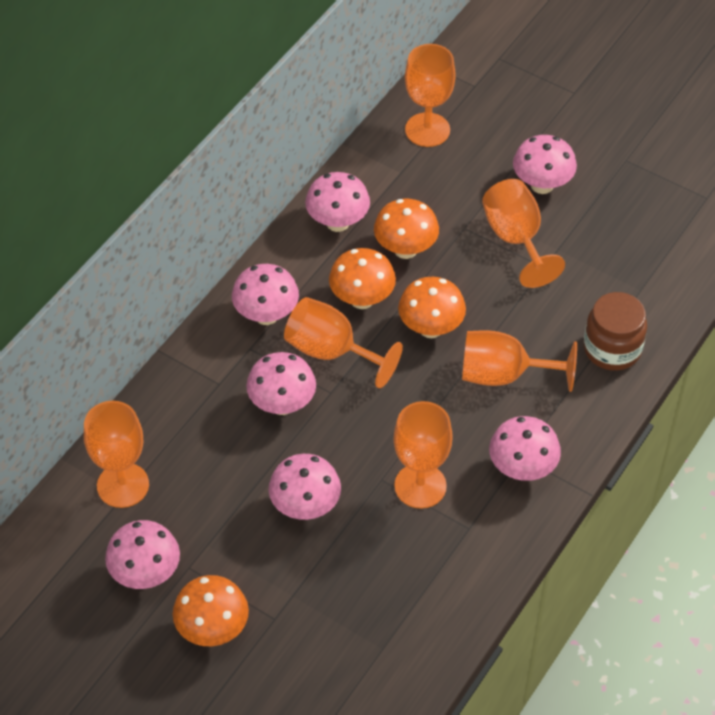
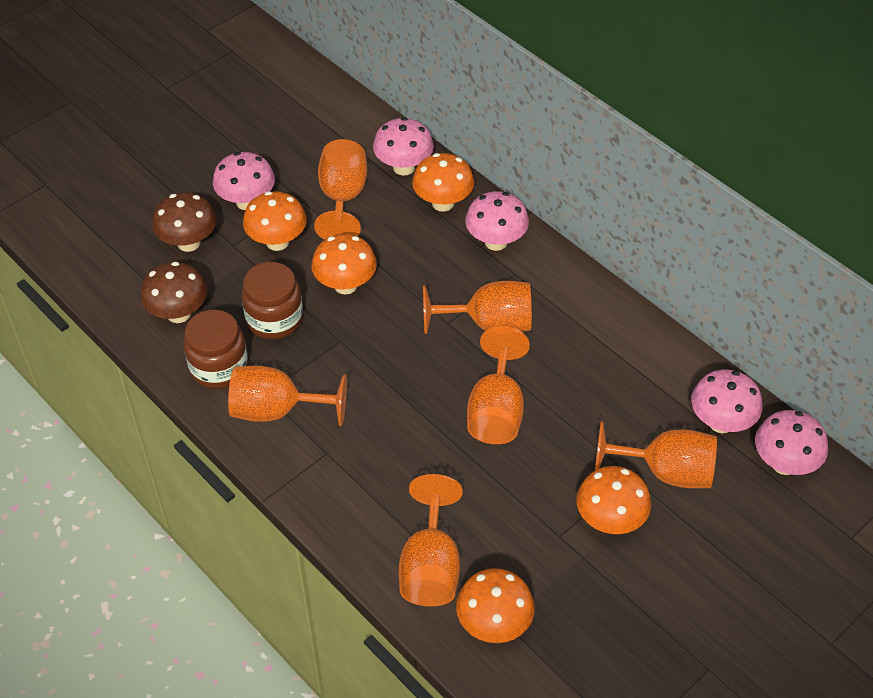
brown jar: 1 -> 2
brown mushroom: 0 -> 2
orange mushroom: 4 -> 5
pink mushroom: 7 -> 5

